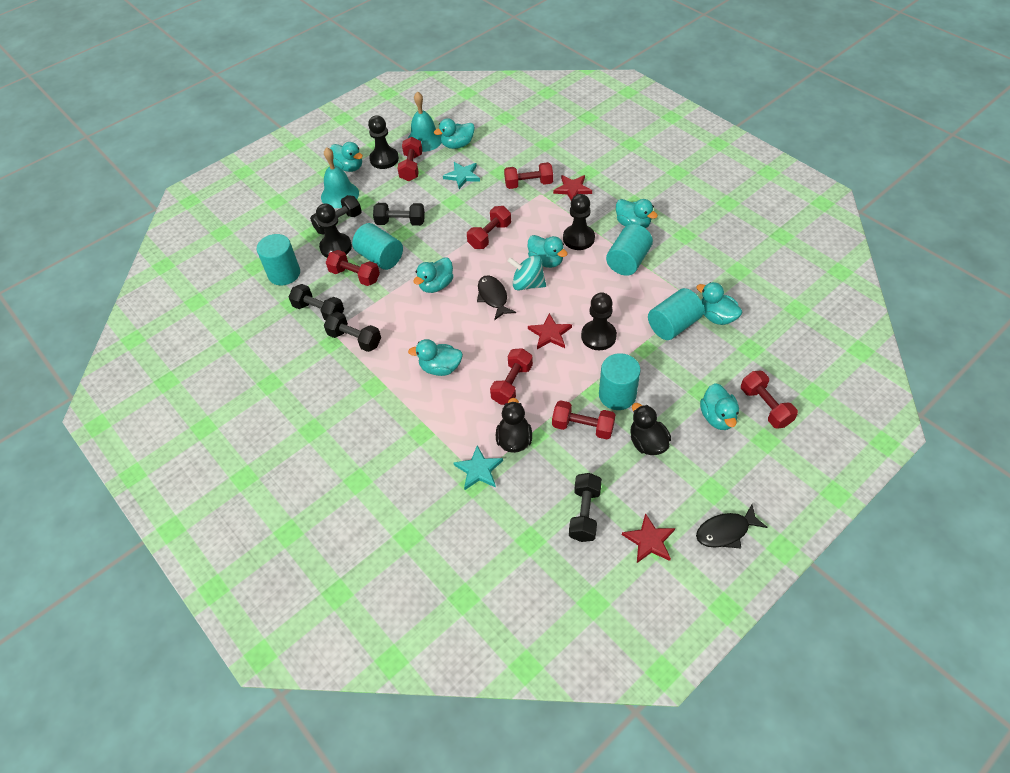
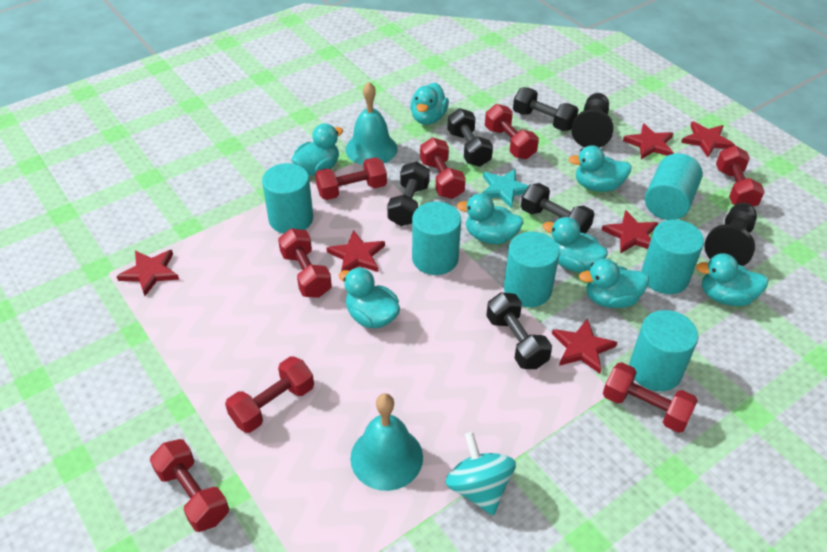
black duck: 2 -> 0
black fish: 2 -> 0
black pawn: 4 -> 2
red dumbbell: 7 -> 8
red star: 3 -> 6
turquoise cylinder: 5 -> 6
turquoise star: 2 -> 1

